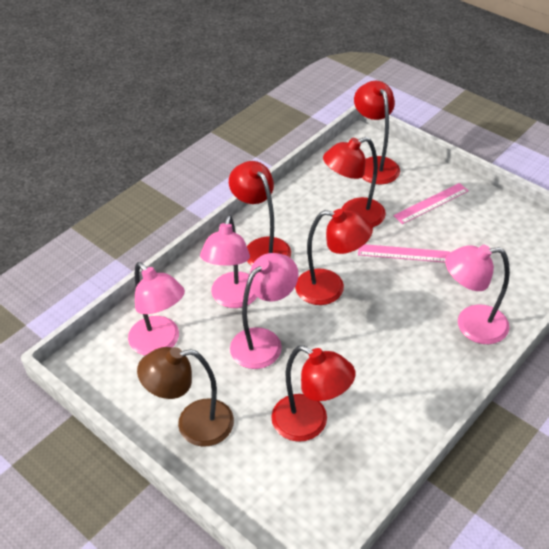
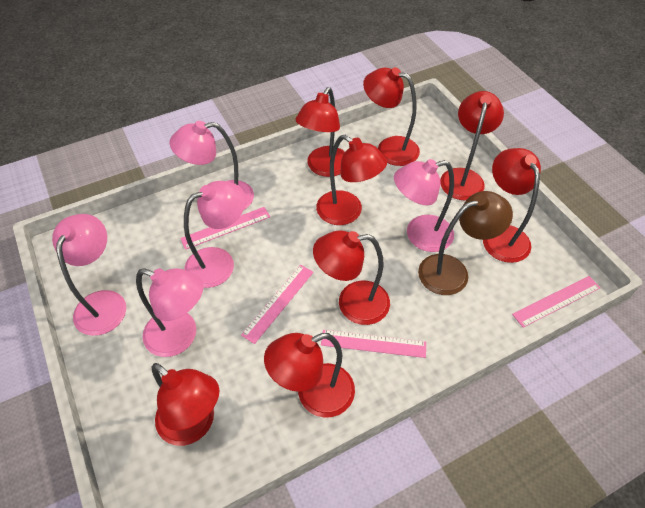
pink lamp: 4 -> 5
pink ruler: 2 -> 4
red lamp: 5 -> 8

